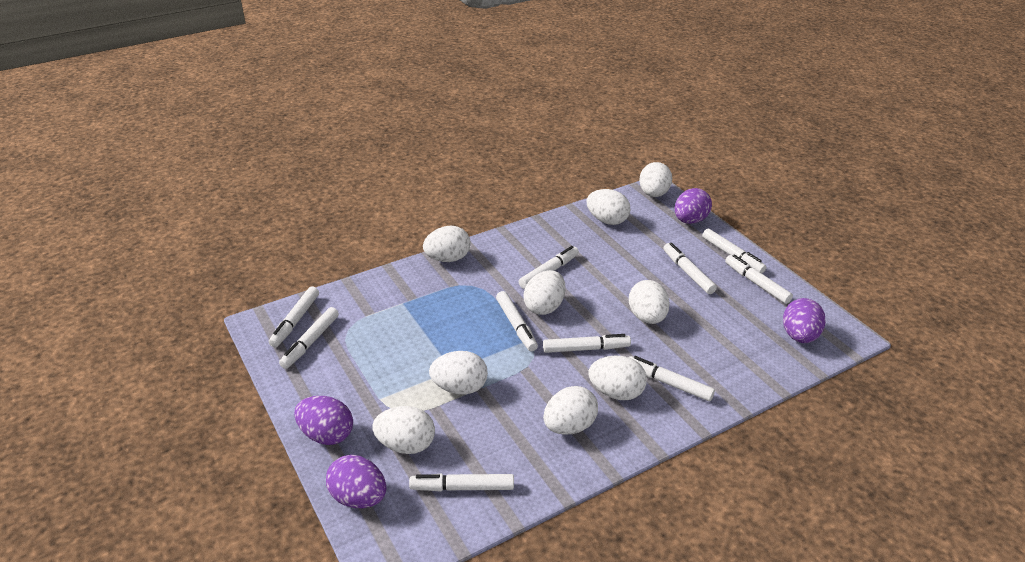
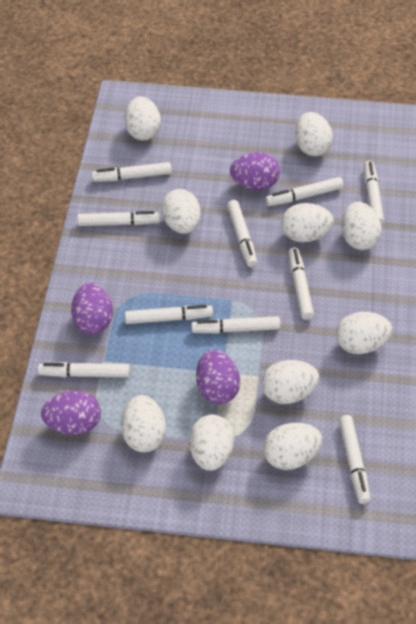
white egg: 9 -> 10

